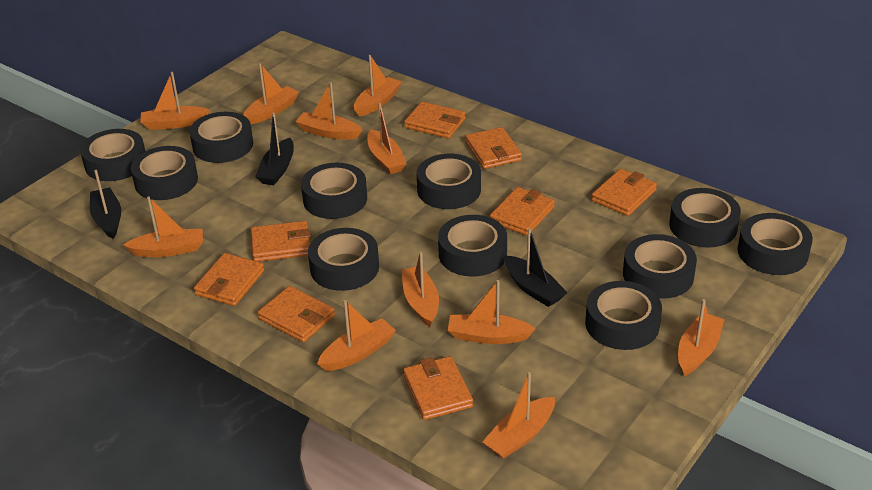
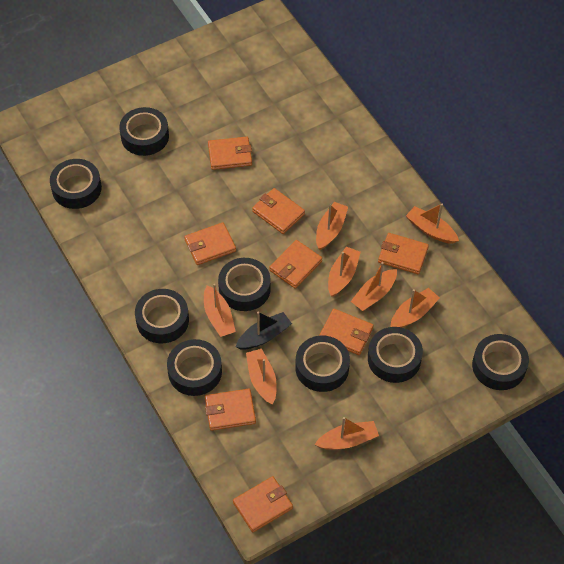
black boat: 3 -> 1
black tape: 11 -> 8
orange boat: 11 -> 8

